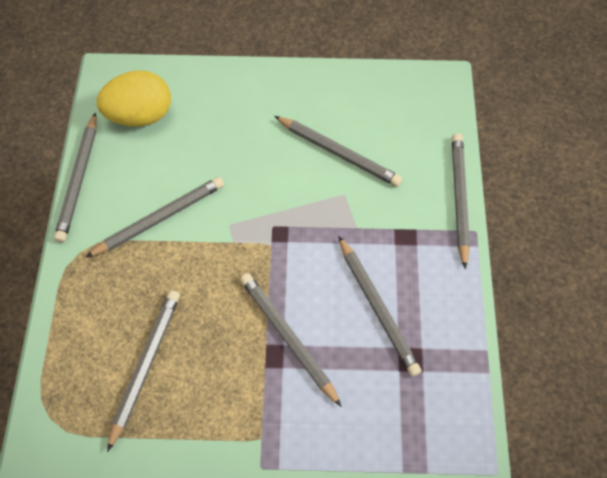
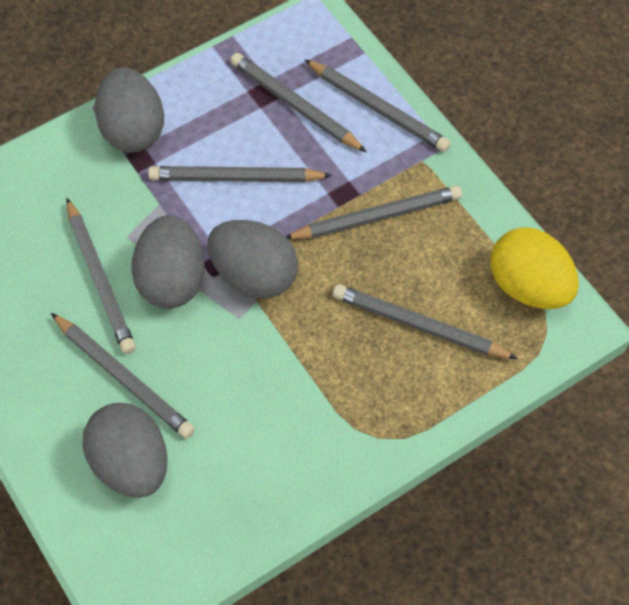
grey egg: 0 -> 4

